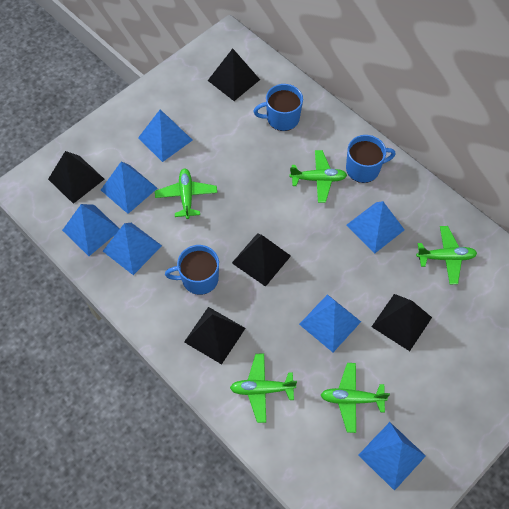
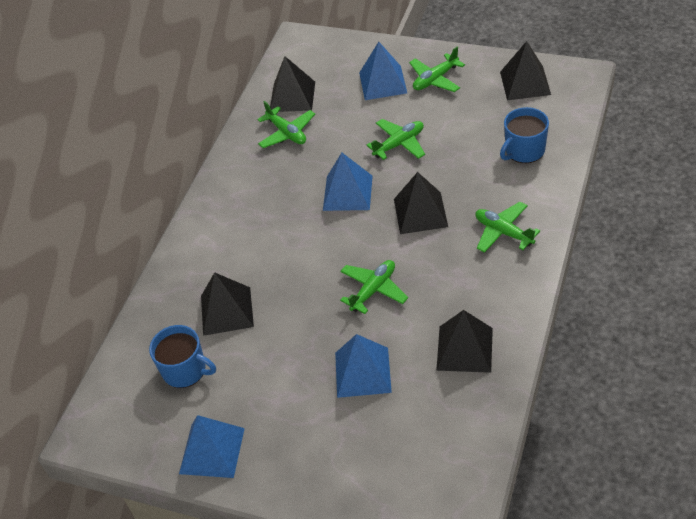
blue mug: 3 -> 2
blue pyramid: 7 -> 4

